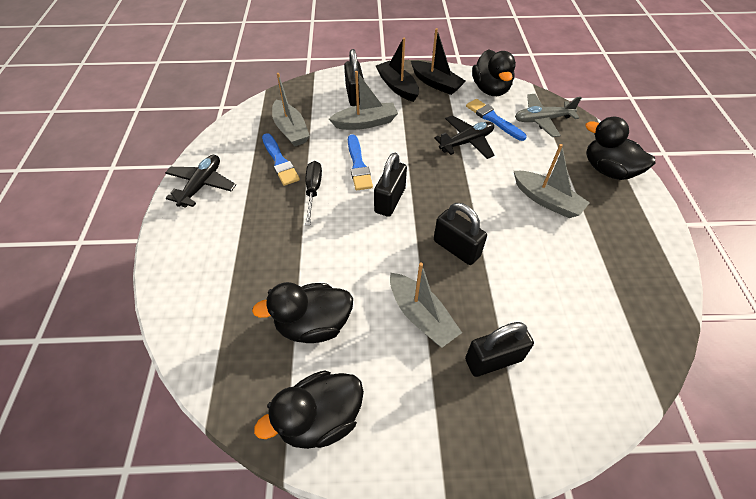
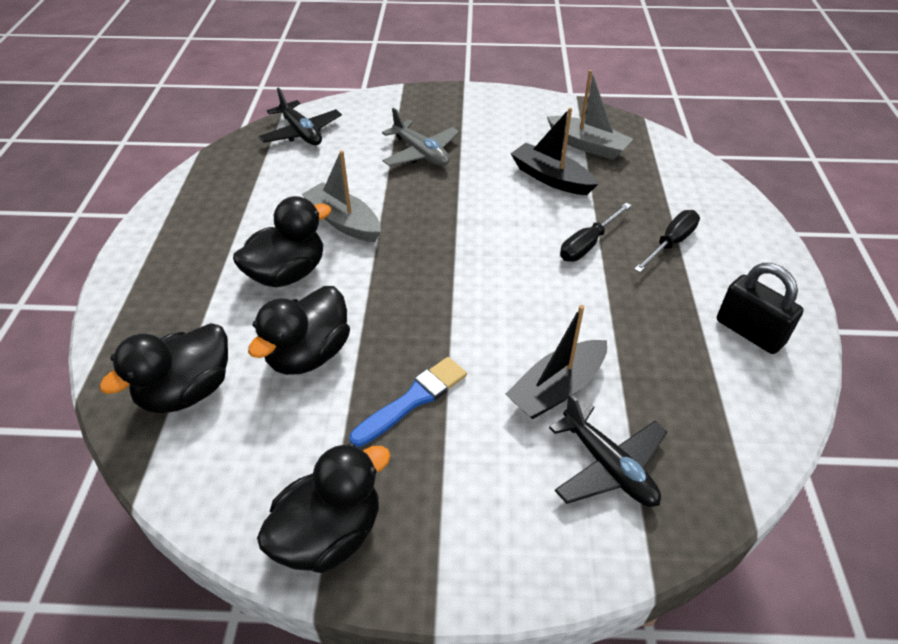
black padlock: 4 -> 1
black screwdriver: 1 -> 2
blue brush: 3 -> 1
grey boat: 4 -> 2

